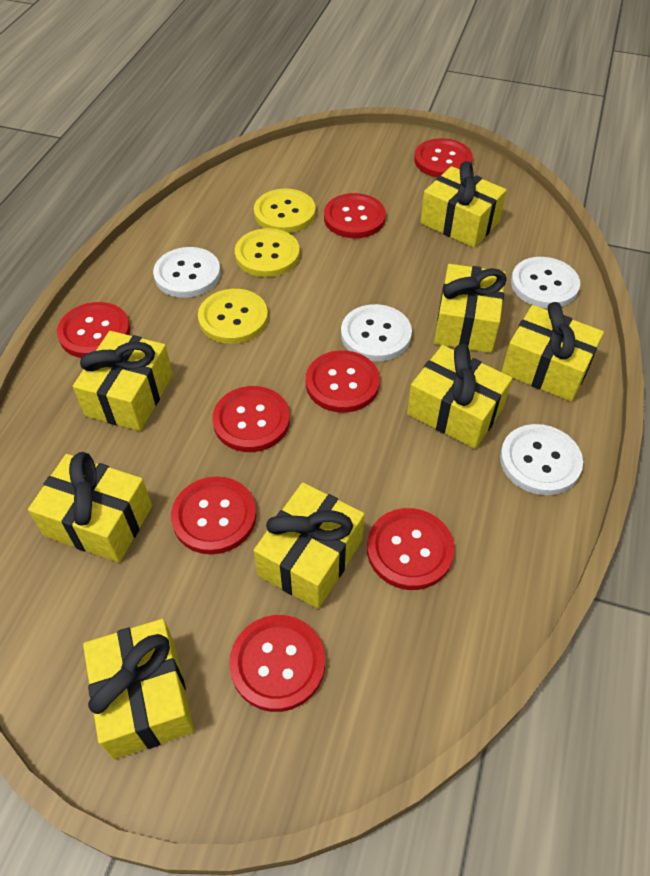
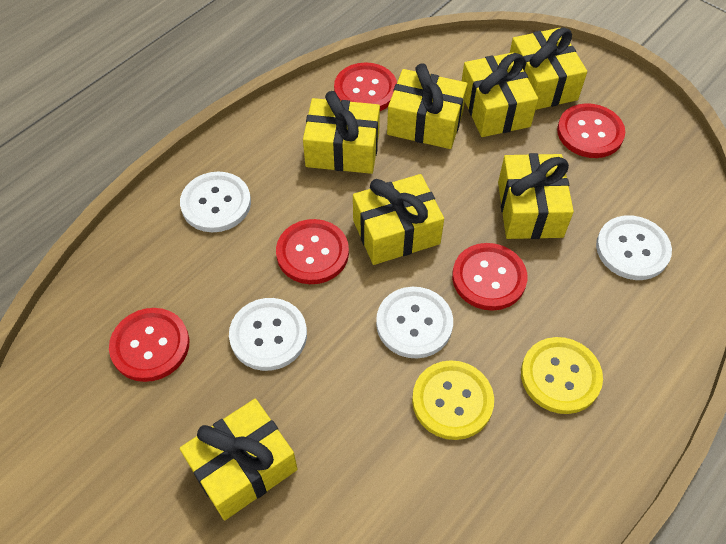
red button: 8 -> 5
yellow button: 3 -> 2
yellow gift: 8 -> 7

